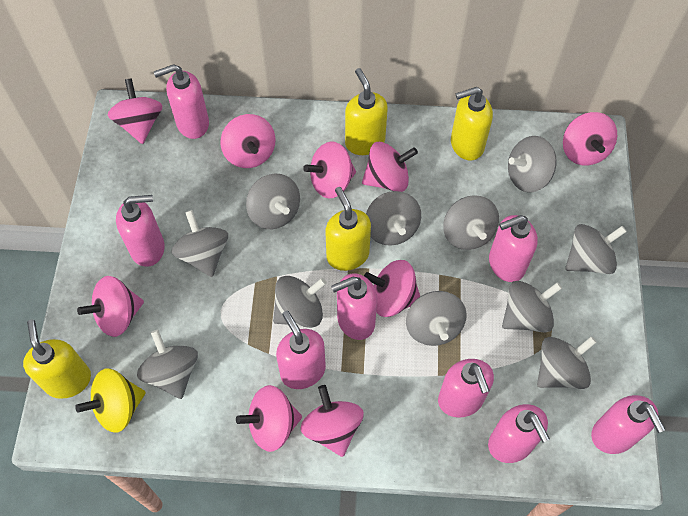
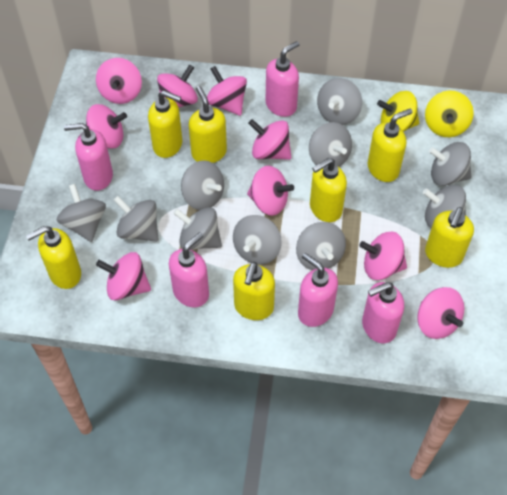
grey spinning top: 11 -> 10
pink soap dispenser: 8 -> 5
yellow soap dispenser: 4 -> 7
yellow spinning top: 1 -> 2

